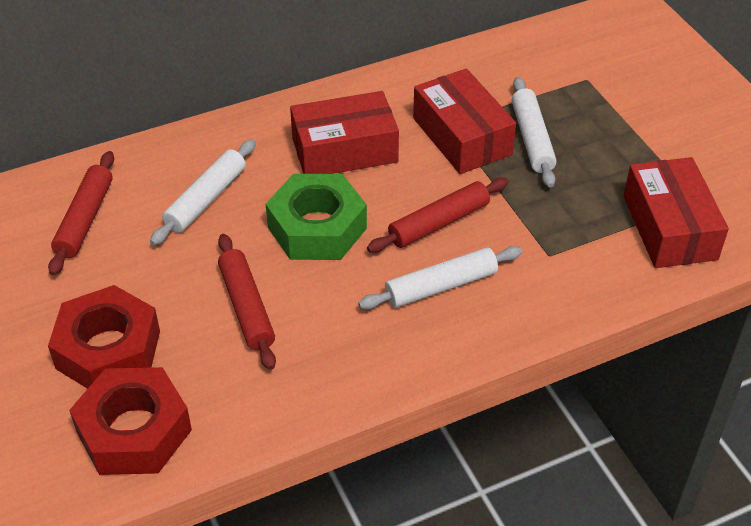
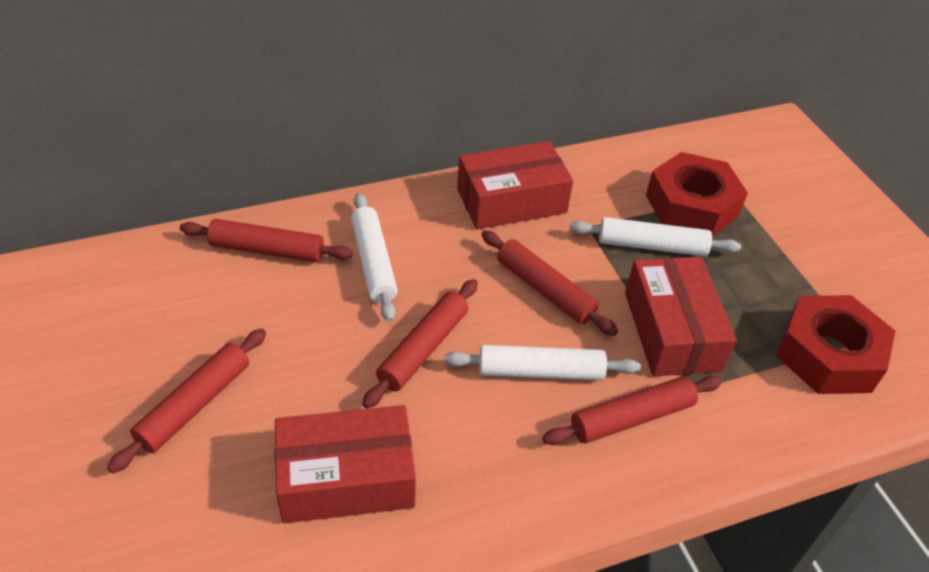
green nut: 1 -> 0
red rolling pin: 3 -> 5

